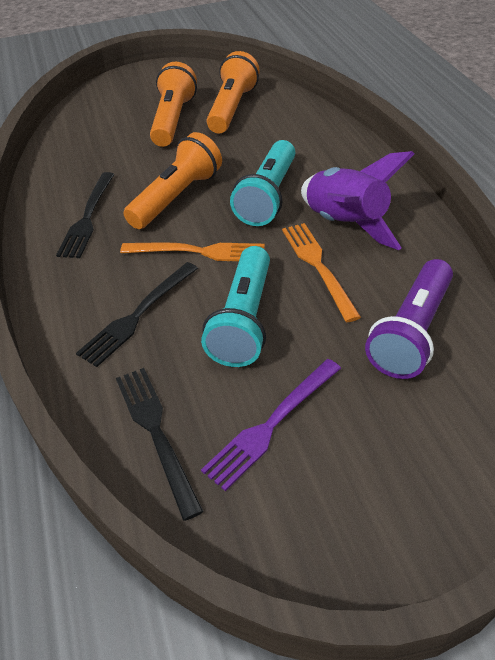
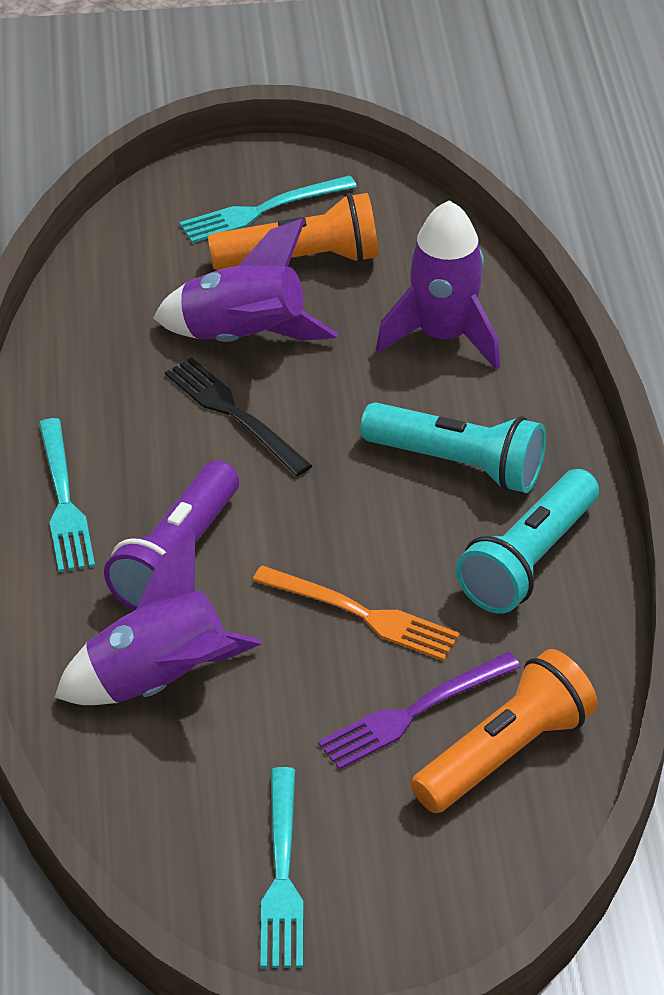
black fork: 3 -> 1
orange flashlight: 3 -> 2
orange fork: 2 -> 1
purple rocket: 1 -> 3
turquoise fork: 0 -> 3

